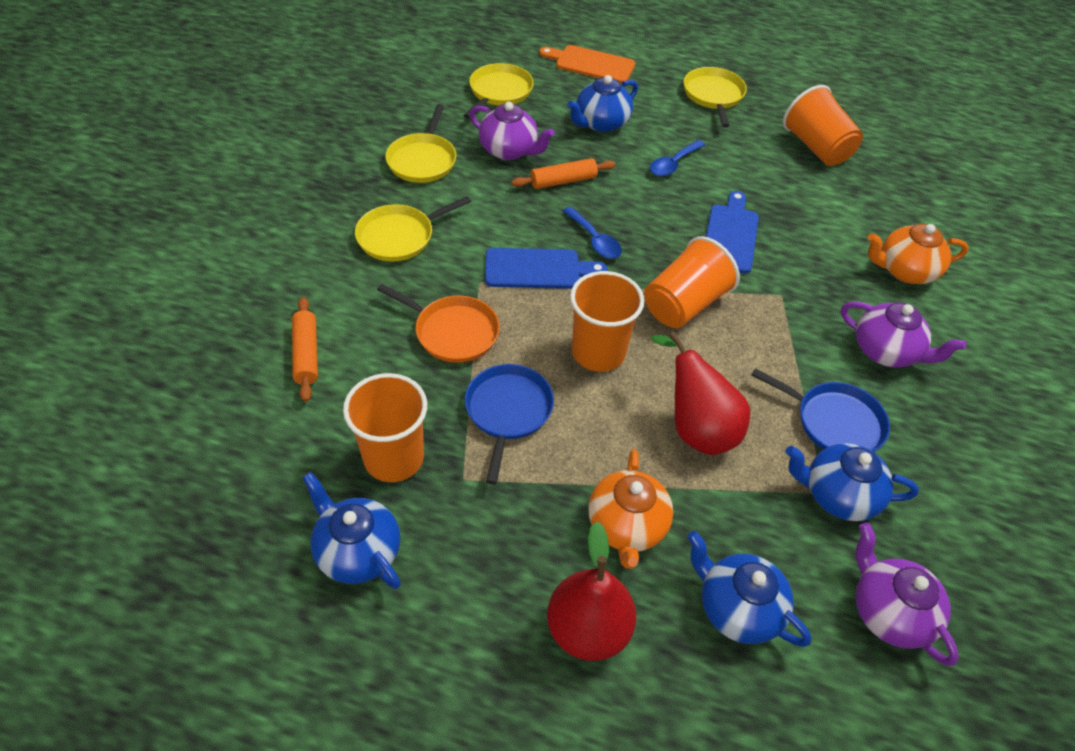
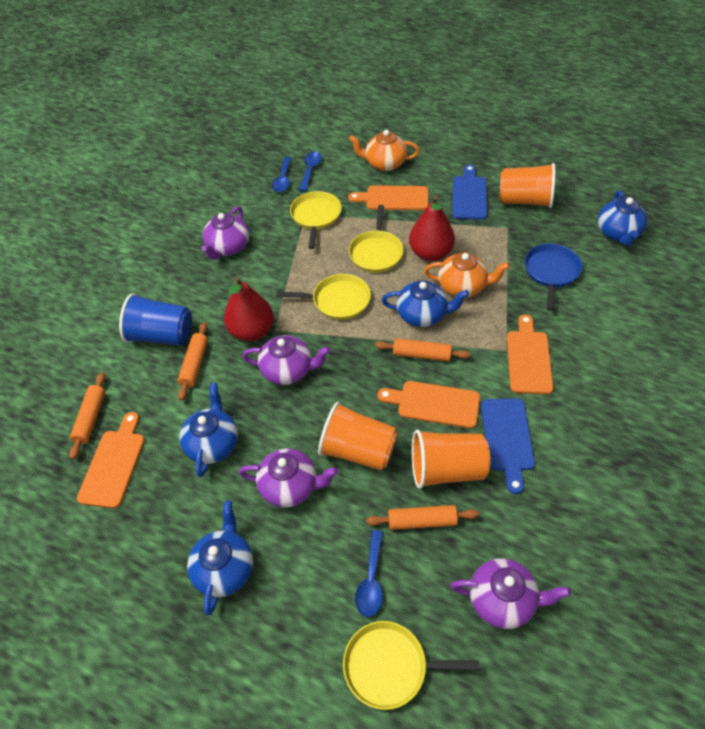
blue cup: 0 -> 1
blue pan: 2 -> 1
blue spoon: 2 -> 3
orange cup: 4 -> 3
orange cutting board: 1 -> 4
orange pan: 1 -> 0
orange rolling pin: 2 -> 4
purple teapot: 3 -> 4

